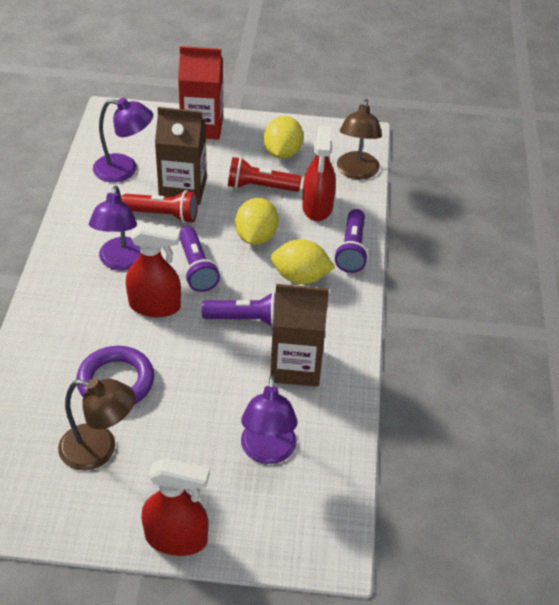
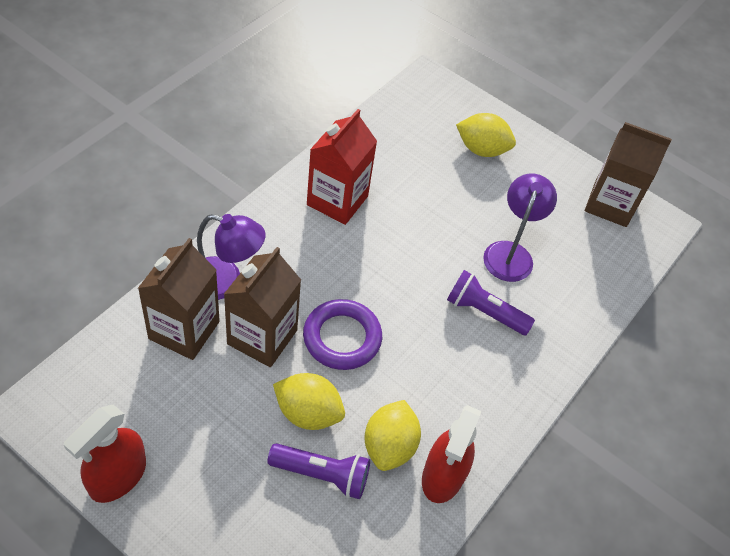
brown carton: 2 -> 3
brown lamp: 2 -> 0
purple flashlight: 3 -> 2
purple lamp: 3 -> 2
red flashlight: 2 -> 0
red spray bottle: 3 -> 2

